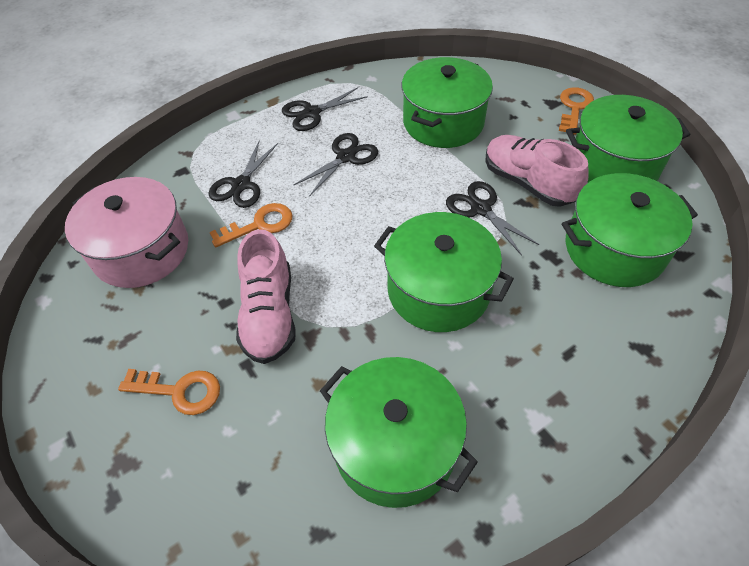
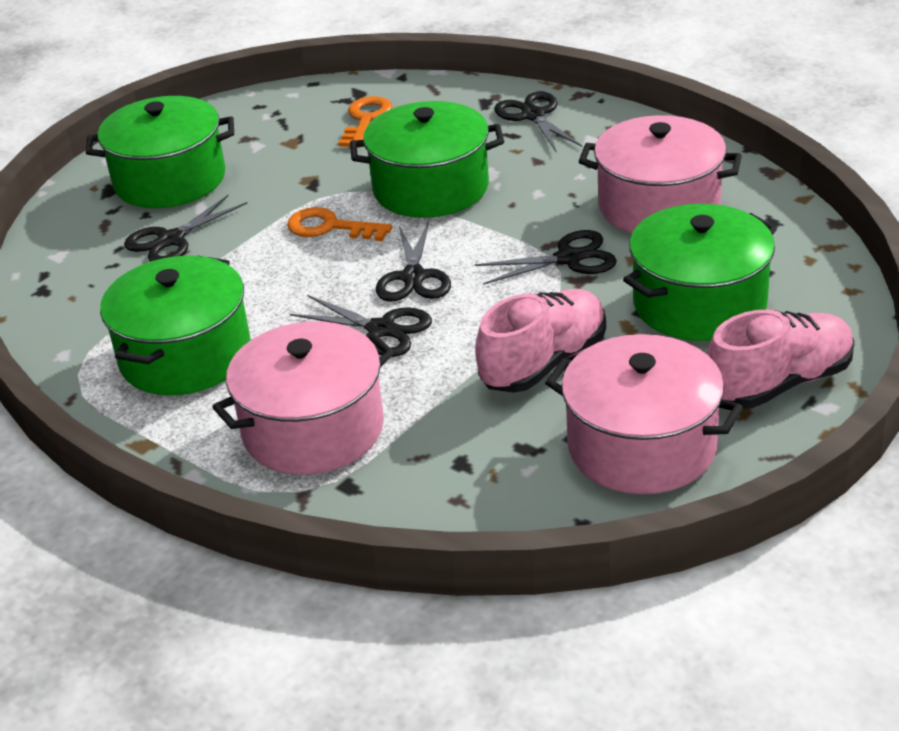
black scissors: 4 -> 5
green pot: 5 -> 4
orange key: 3 -> 2
pink pot: 1 -> 3

